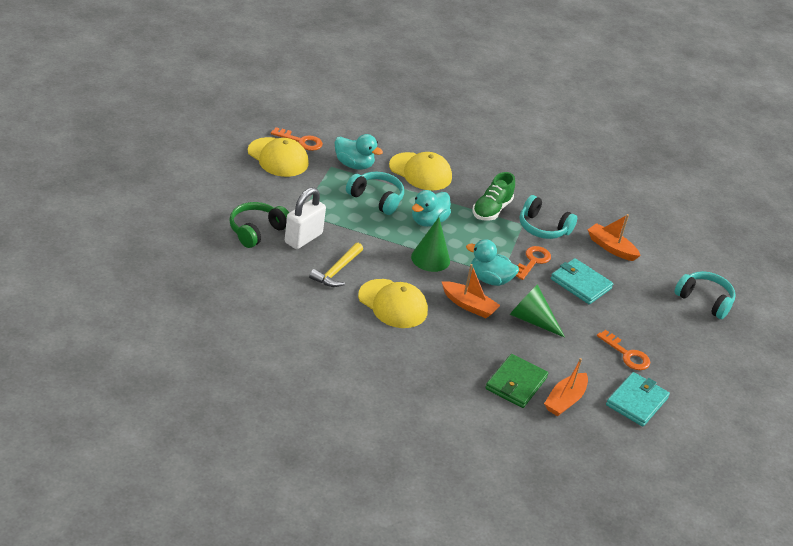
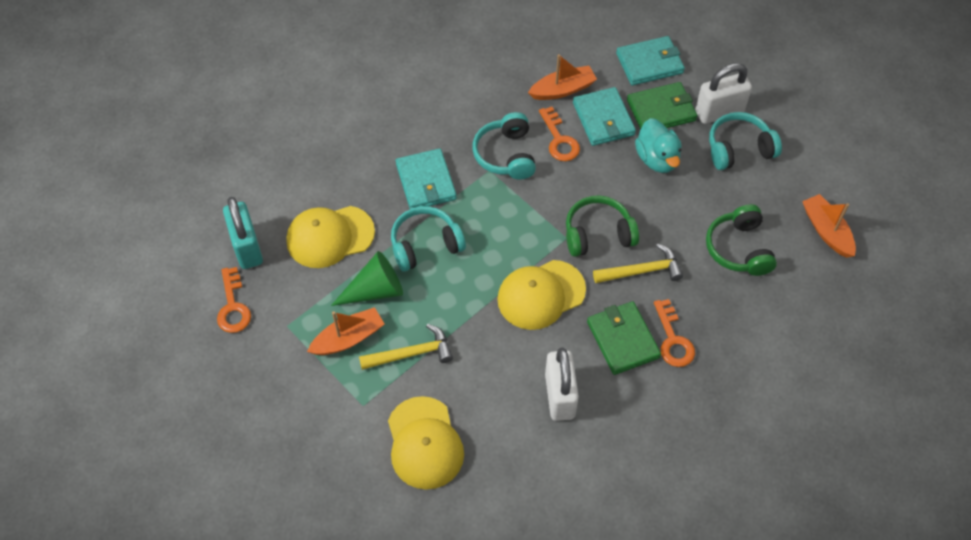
green cone: 2 -> 1
green headphones: 1 -> 2
green shoe: 1 -> 0
green wallet: 1 -> 2
turquoise duck: 3 -> 1
turquoise padlock: 0 -> 1
turquoise wallet: 2 -> 3
white padlock: 1 -> 2
yellow hammer: 1 -> 2

